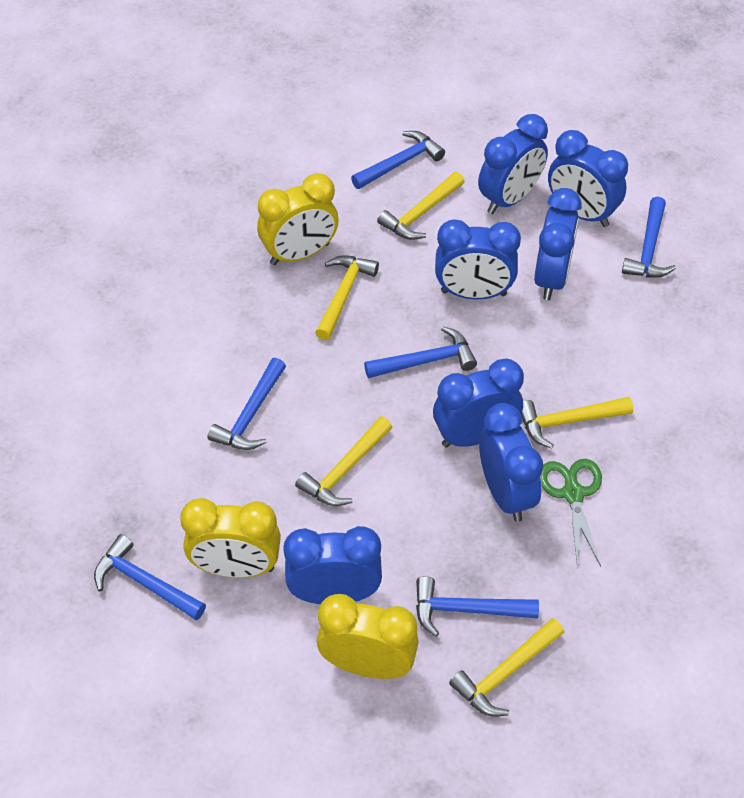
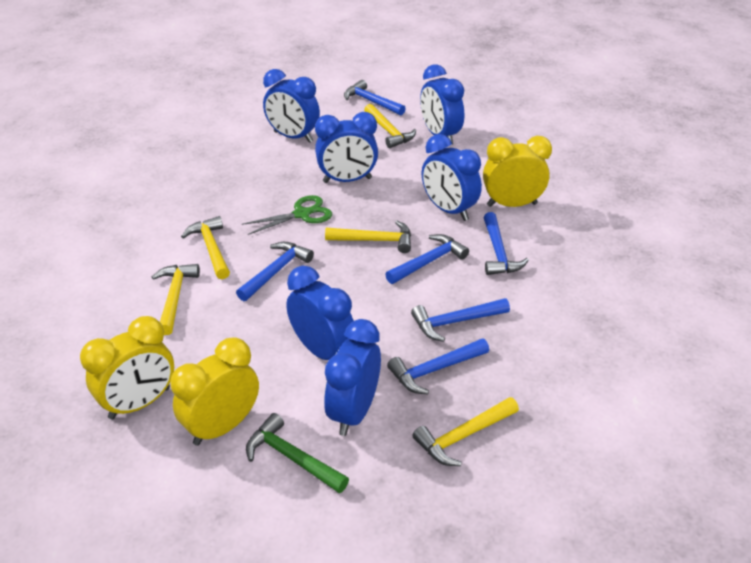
blue clock: 7 -> 6
green hammer: 0 -> 1

